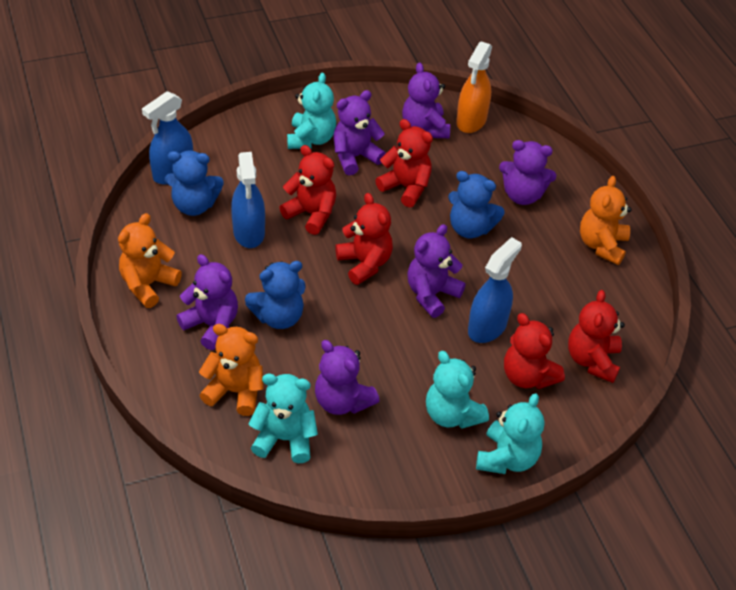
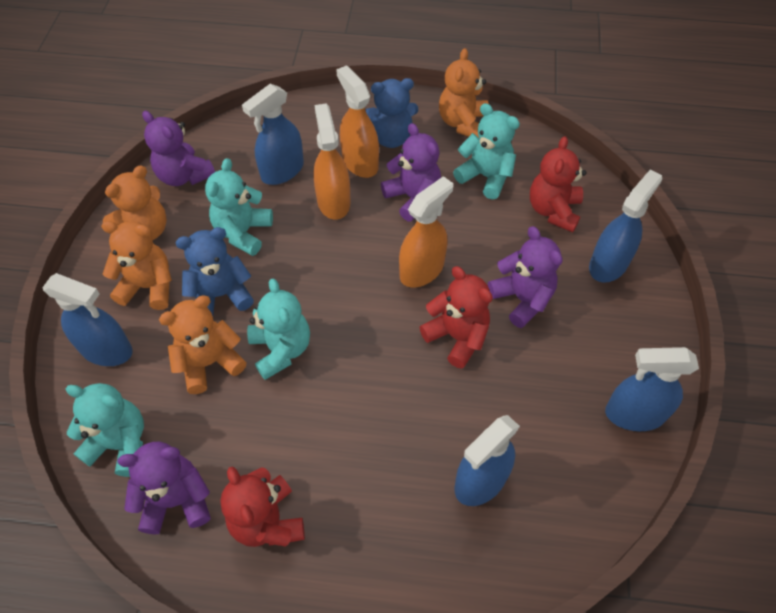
blue spray bottle: 3 -> 5
blue teddy bear: 3 -> 2
orange spray bottle: 1 -> 3
orange teddy bear: 3 -> 4
purple teddy bear: 6 -> 4
red teddy bear: 5 -> 3

